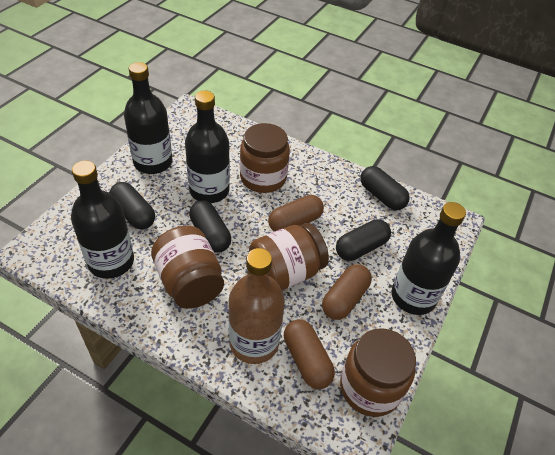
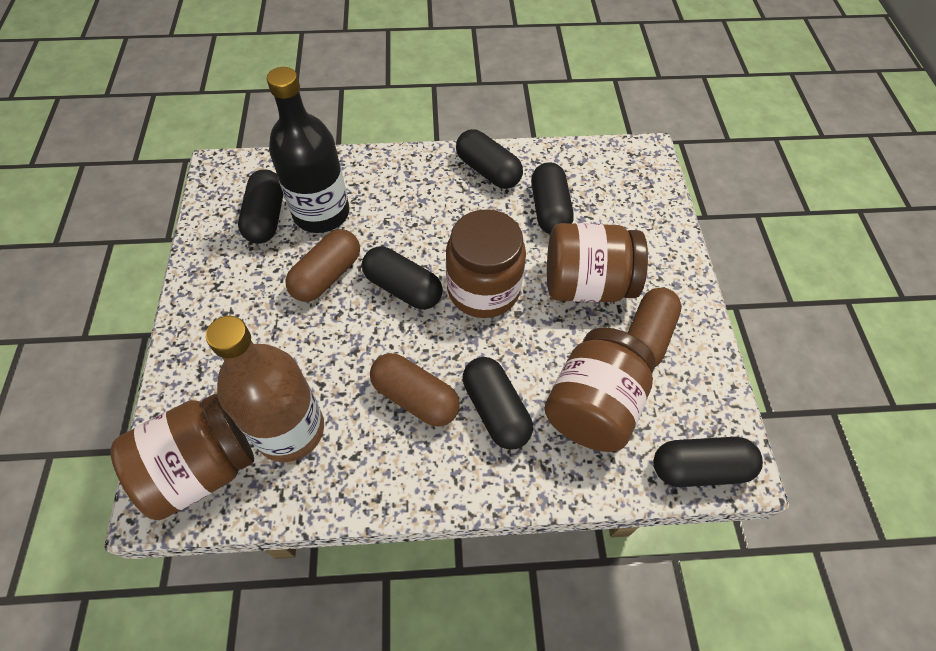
black bottle: 4 -> 1
black capsule: 4 -> 6

